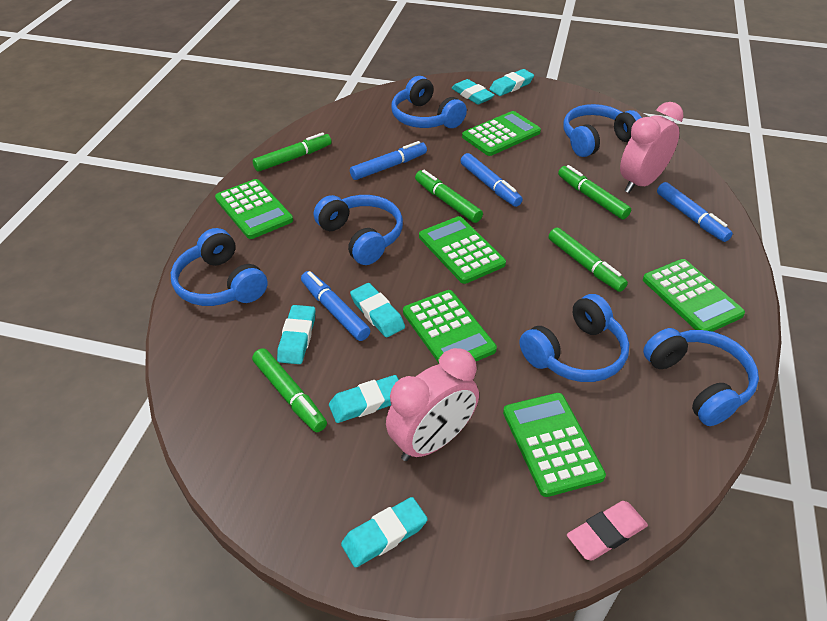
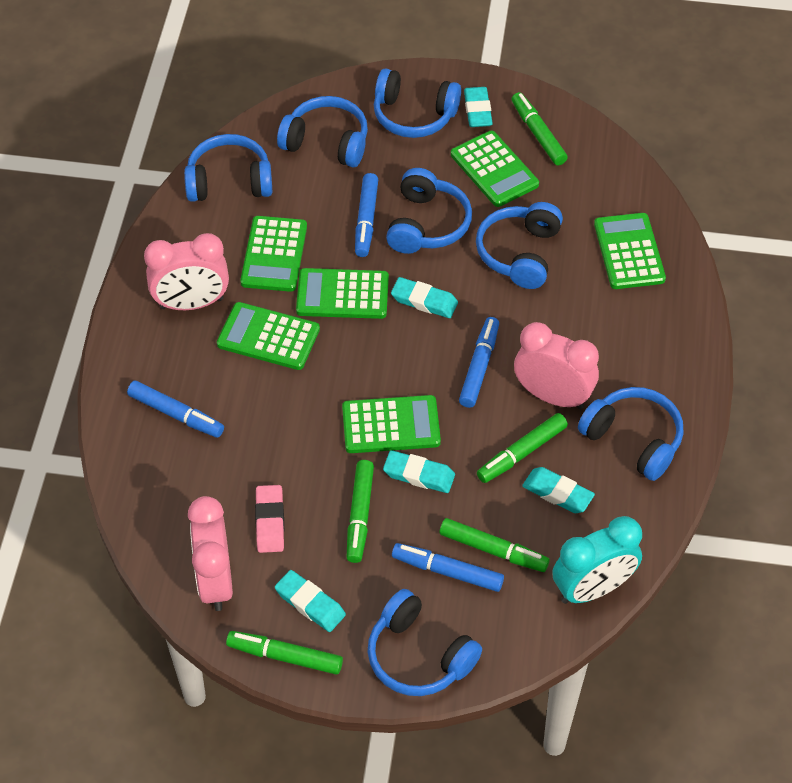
blue headphones: 6 -> 7
pink clock: 2 -> 3
turquoise clock: 0 -> 1
turquoise eraser: 6 -> 5

